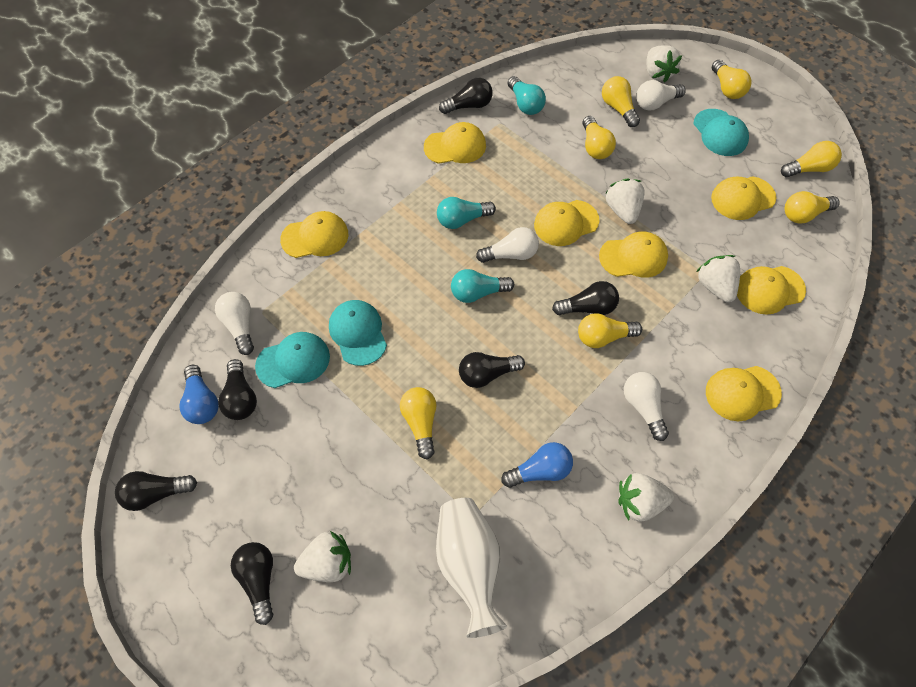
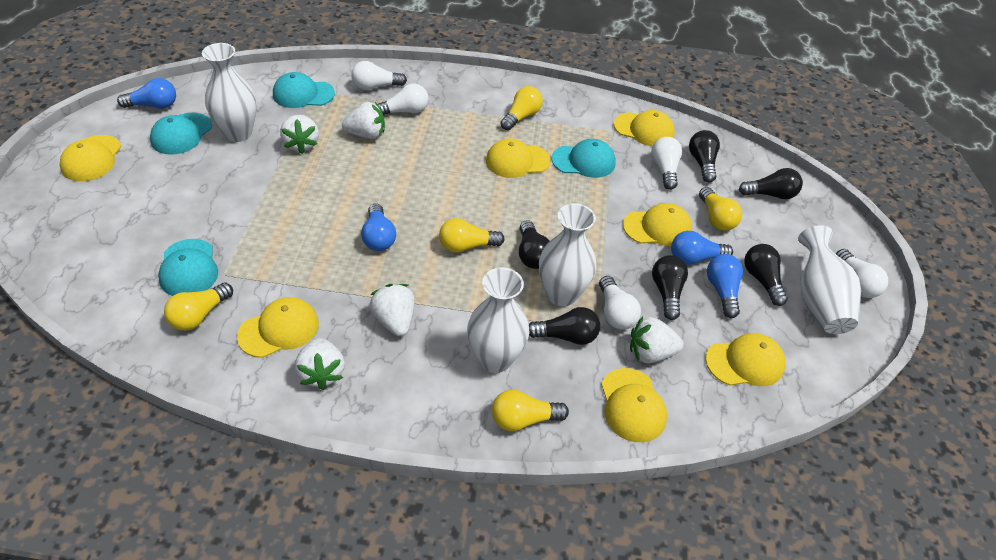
blue light bulb: 2 -> 4
turquoise cap: 3 -> 4
turquoise light bulb: 3 -> 0
white light bulb: 4 -> 5
white vase: 1 -> 4
yellow light bulb: 7 -> 5

